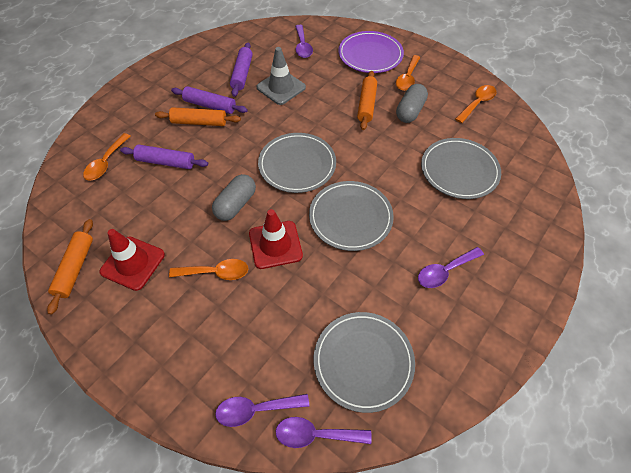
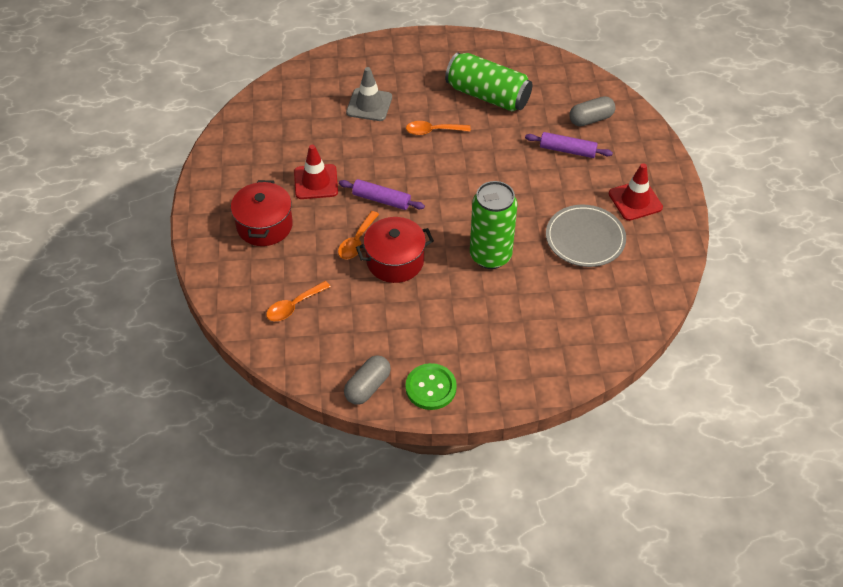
green button: 0 -> 1
green can: 0 -> 2
grey plate: 4 -> 1
orange rolling pin: 3 -> 0
orange spoon: 4 -> 3
purple plate: 1 -> 0
purple rolling pin: 3 -> 2
purple spoon: 4 -> 0
red pot: 0 -> 2

